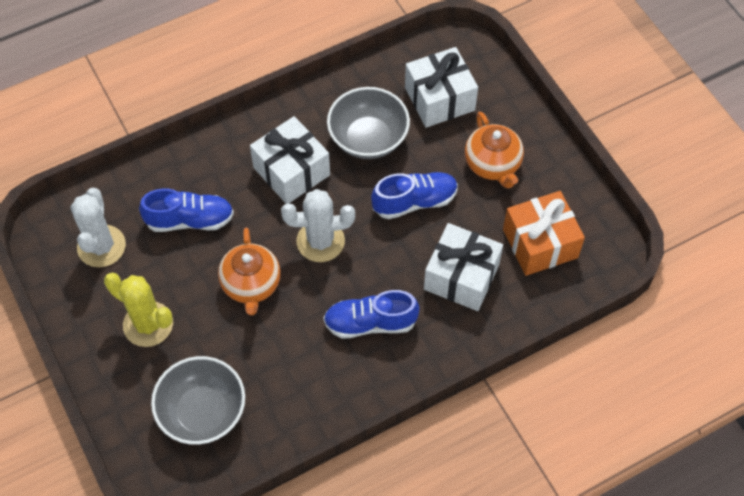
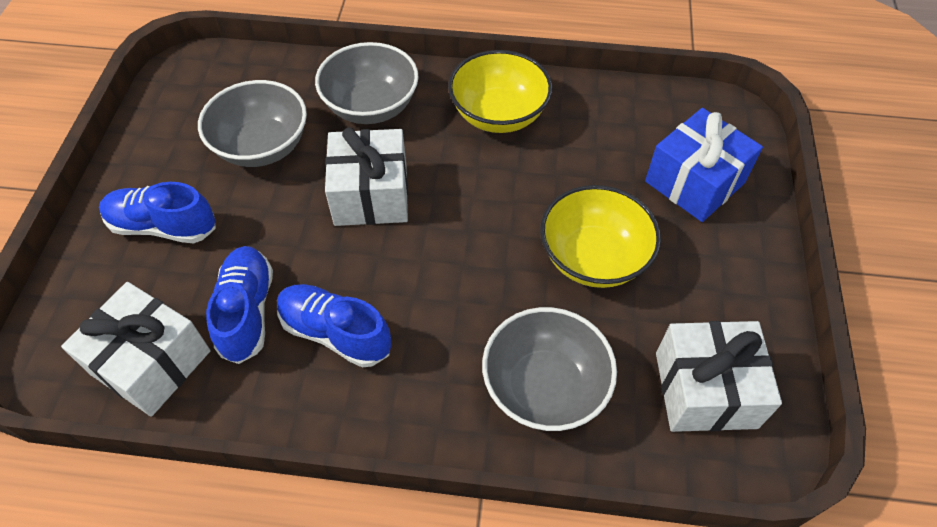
blue gift: 0 -> 1
grey bowl: 2 -> 3
orange gift: 1 -> 0
orange teapot: 2 -> 0
white cactus: 2 -> 0
yellow bowl: 0 -> 2
yellow cactus: 1 -> 0

